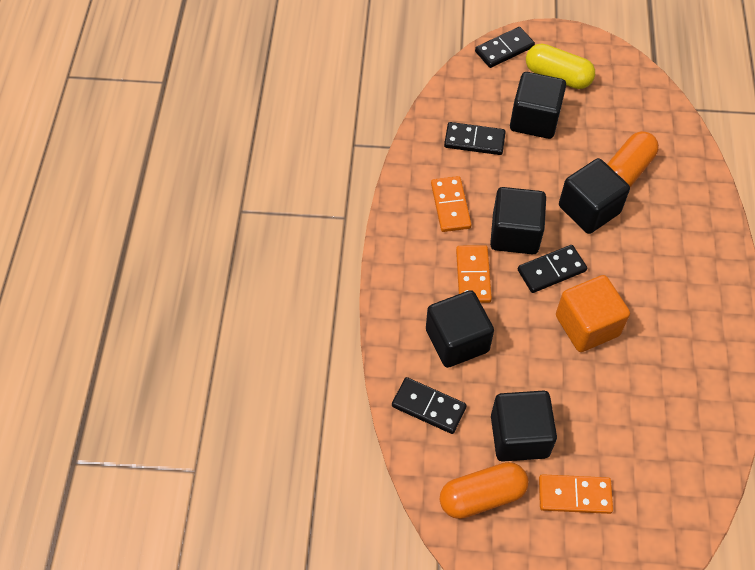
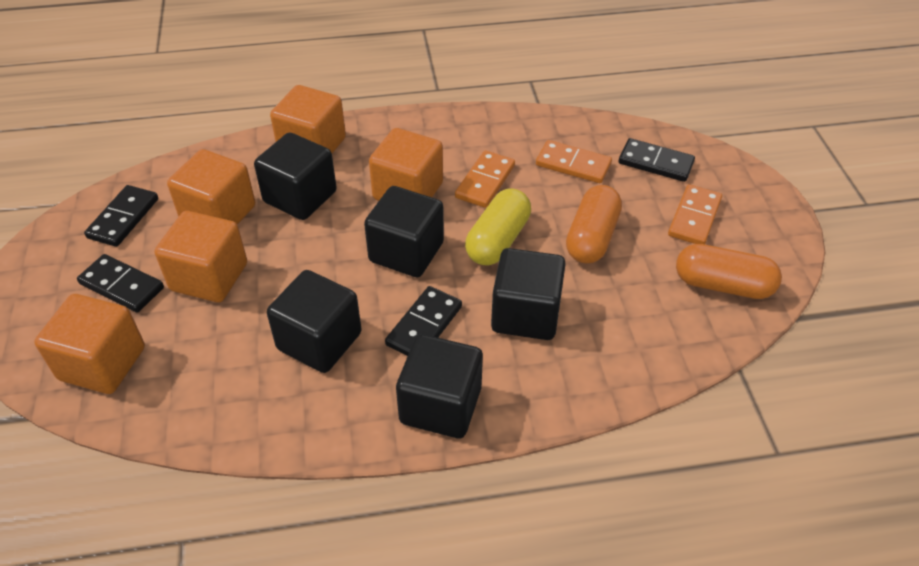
orange cube: 1 -> 5

